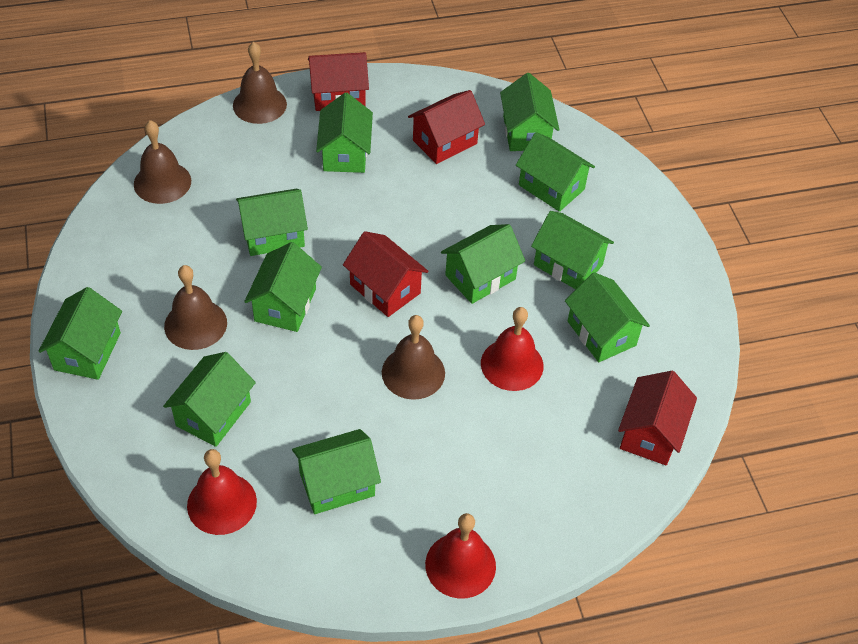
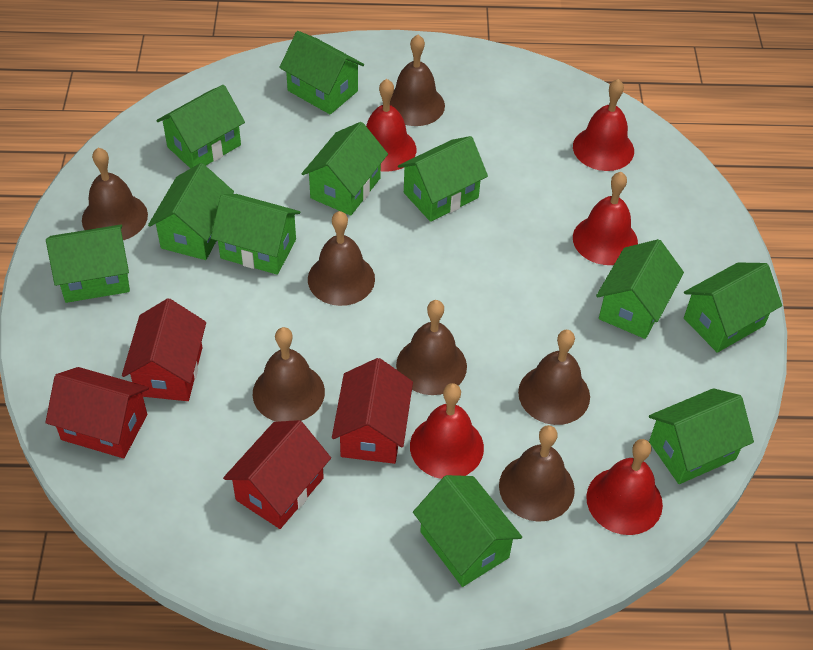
brown bell: 4 -> 7
red bell: 3 -> 5

